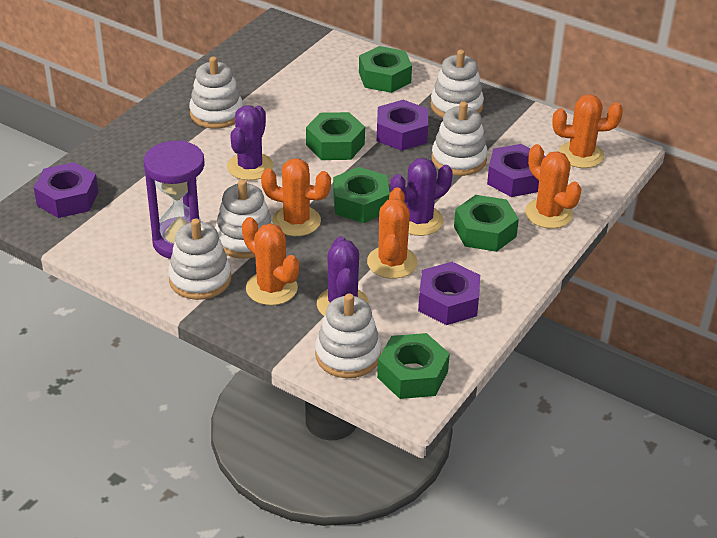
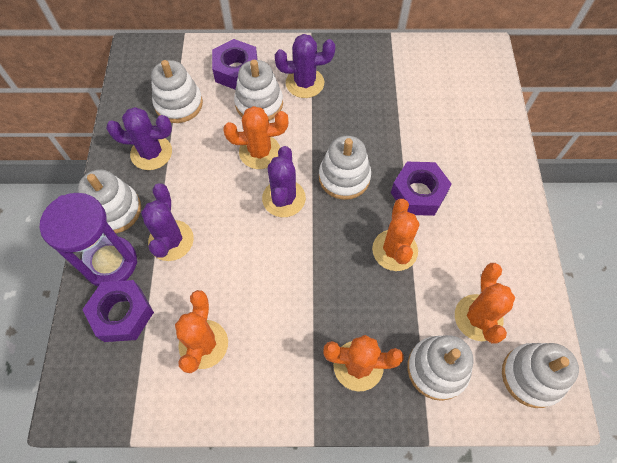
green nut: 5 -> 0
purple cactus: 3 -> 4
purple nut: 4 -> 3

